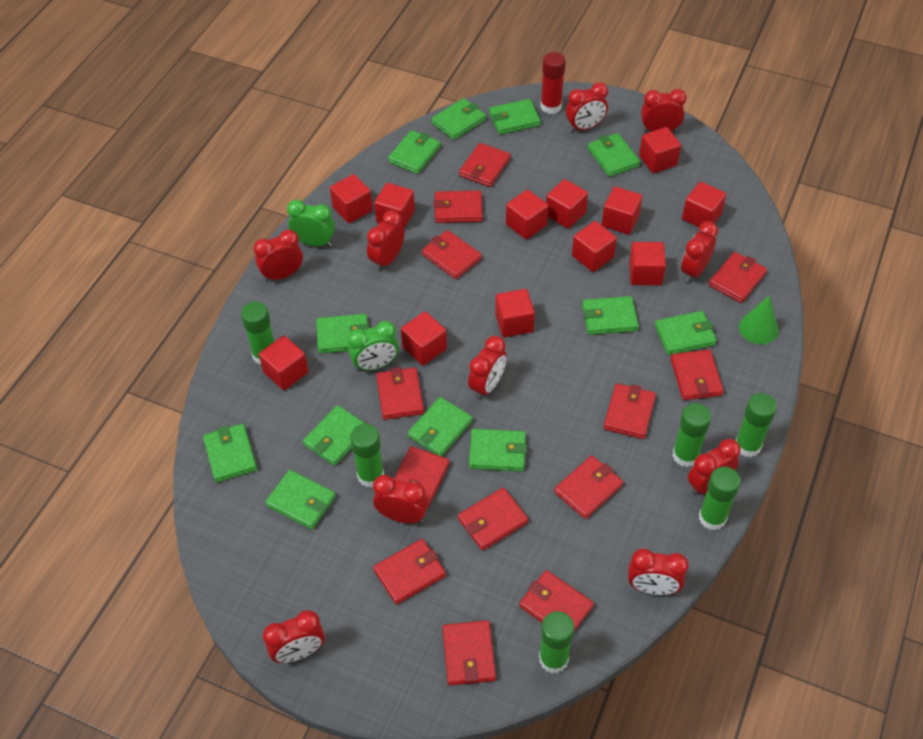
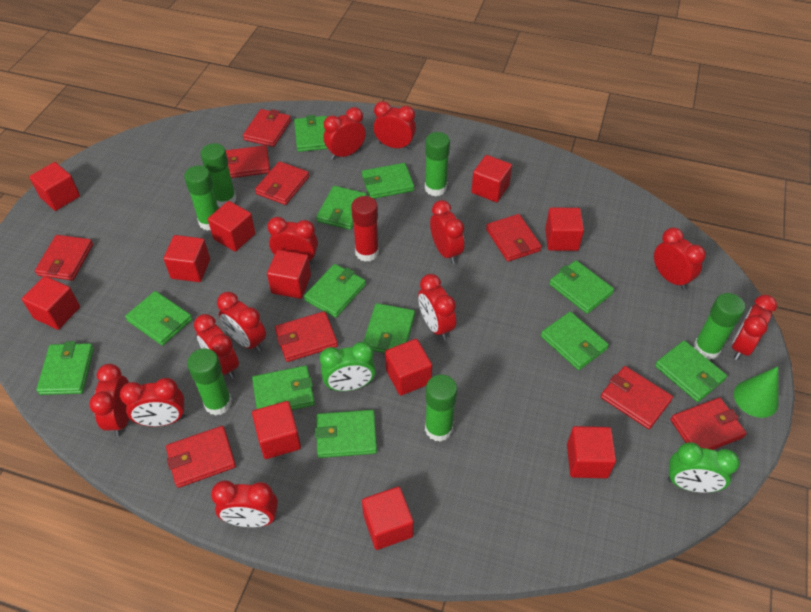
red clock: 10 -> 12
red cube: 12 -> 11
red wallet: 13 -> 9

